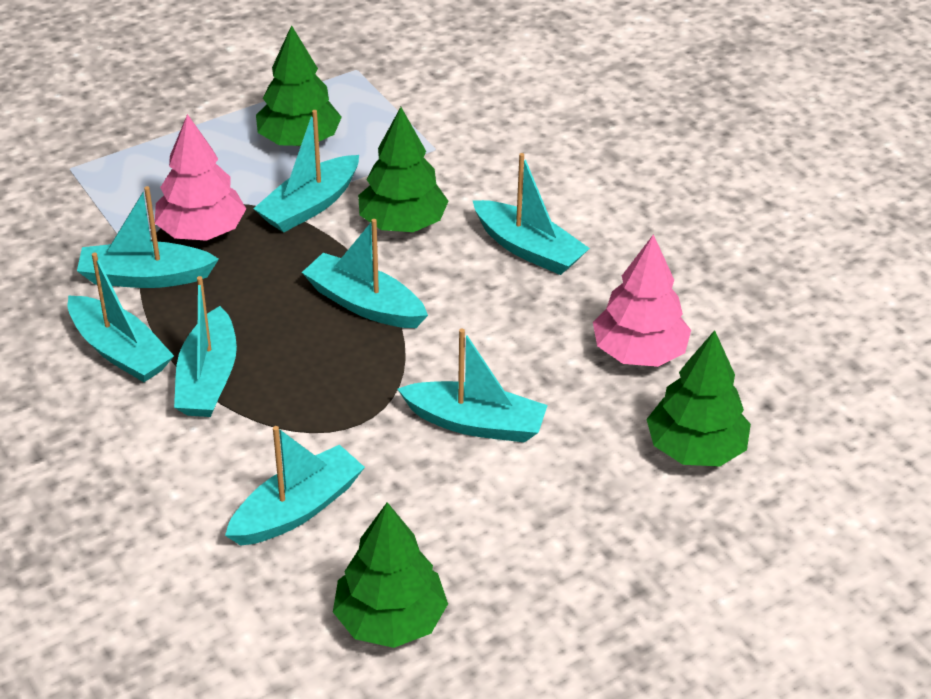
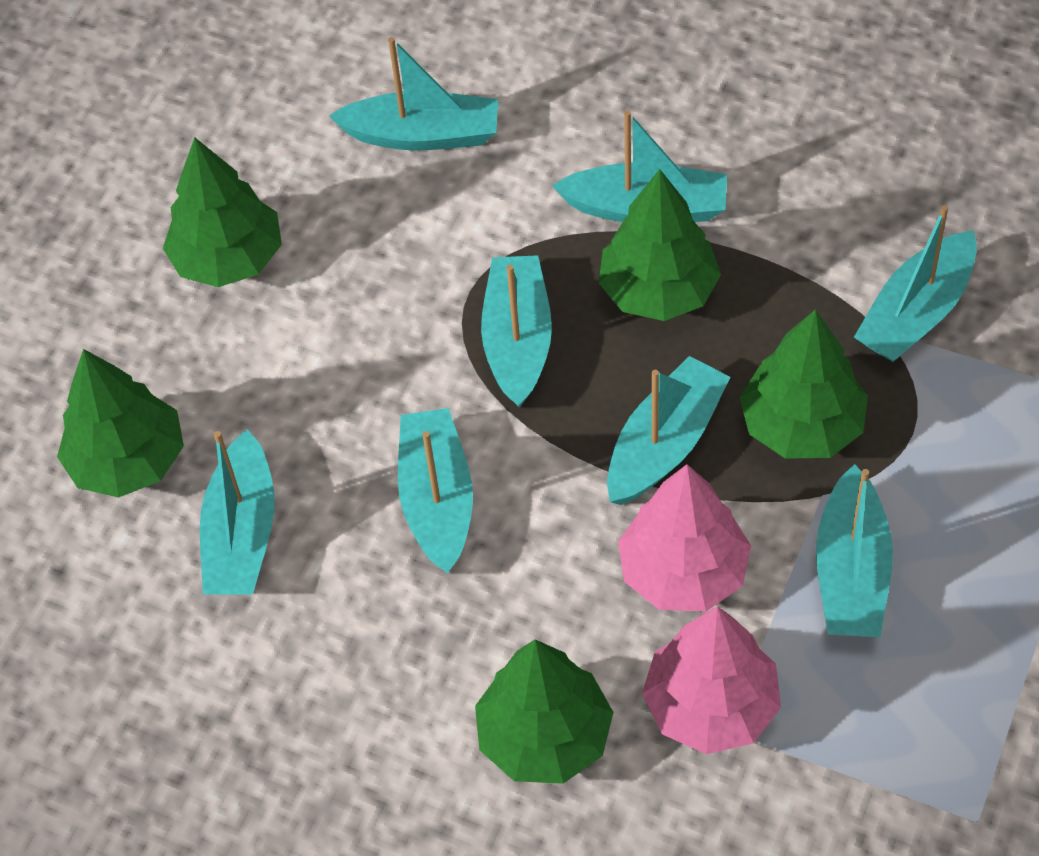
green tree: 4 -> 5

